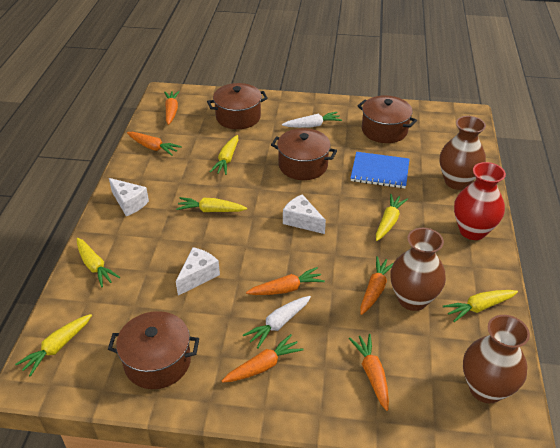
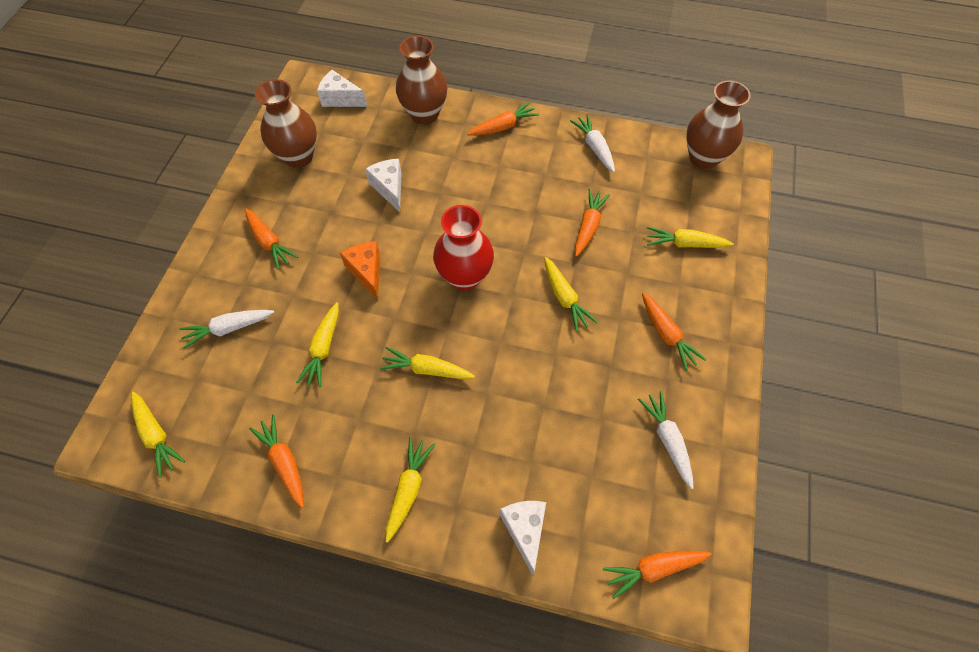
blue notebook: 1 -> 0
brown pot: 4 -> 0
orange cheese: 0 -> 1
white carrot: 2 -> 3

